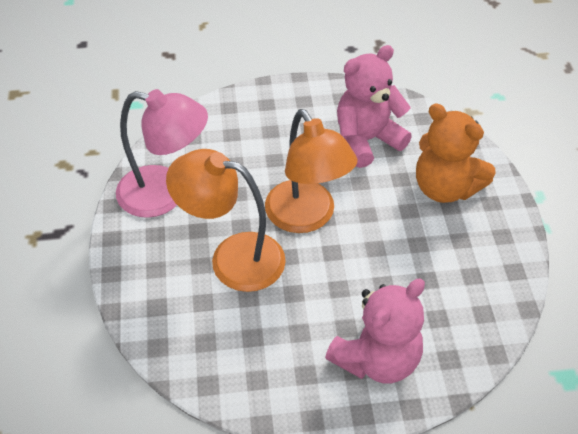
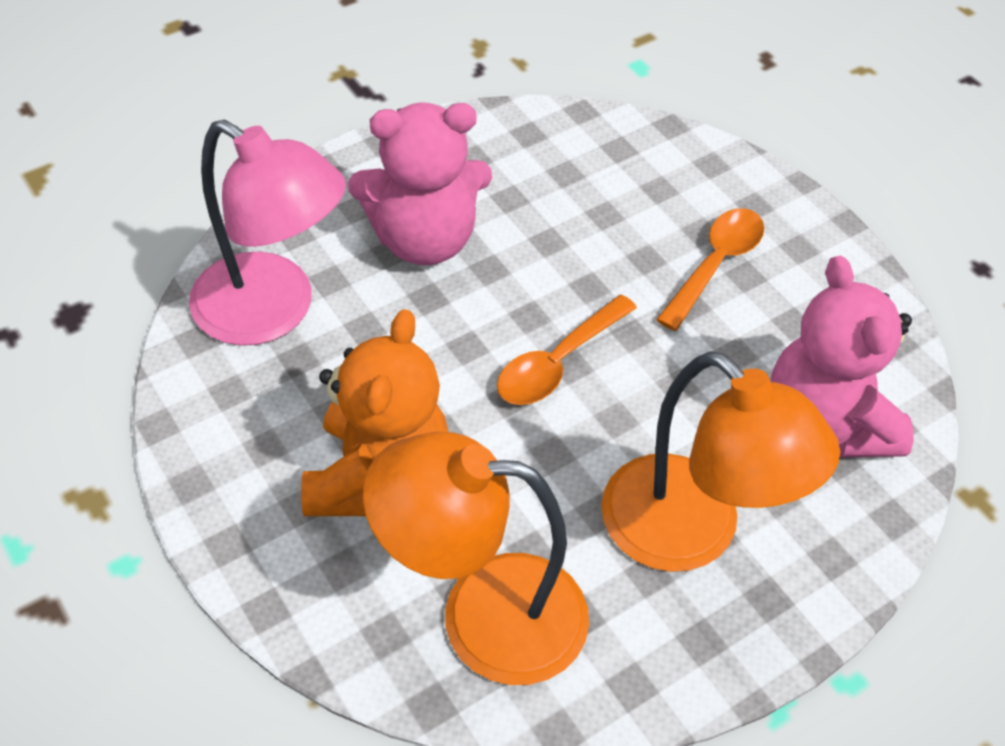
orange spoon: 0 -> 2

